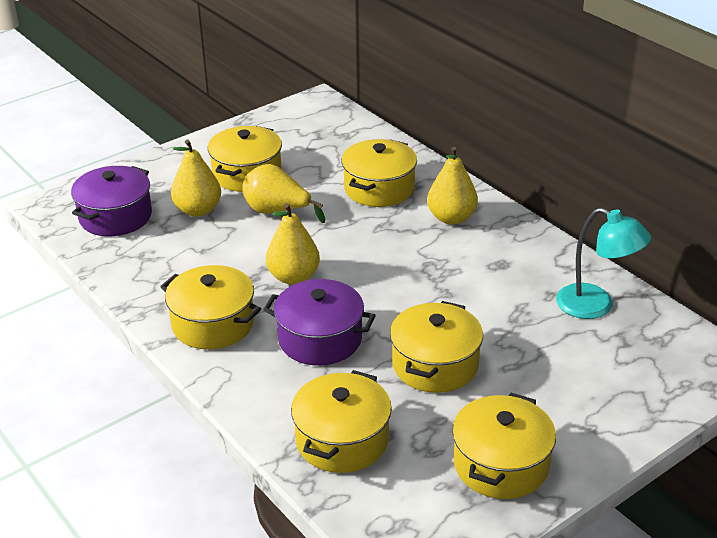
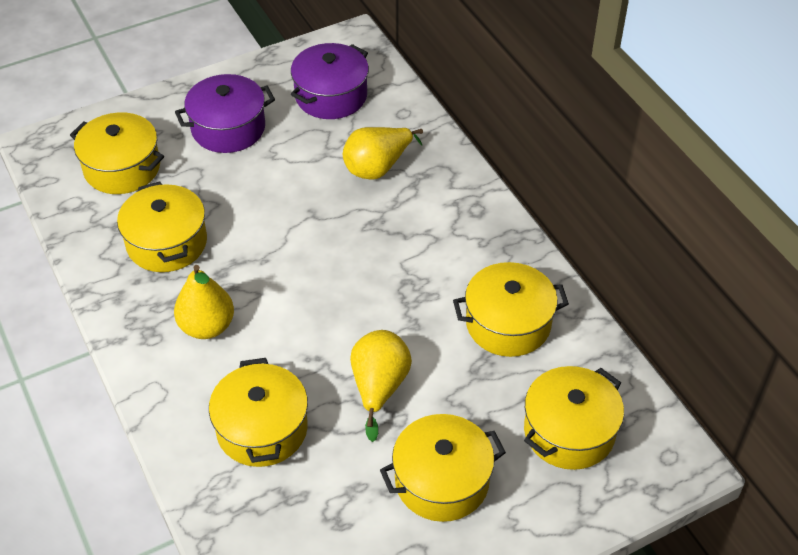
turquoise lamp: 1 -> 0
yellow pear: 4 -> 3

